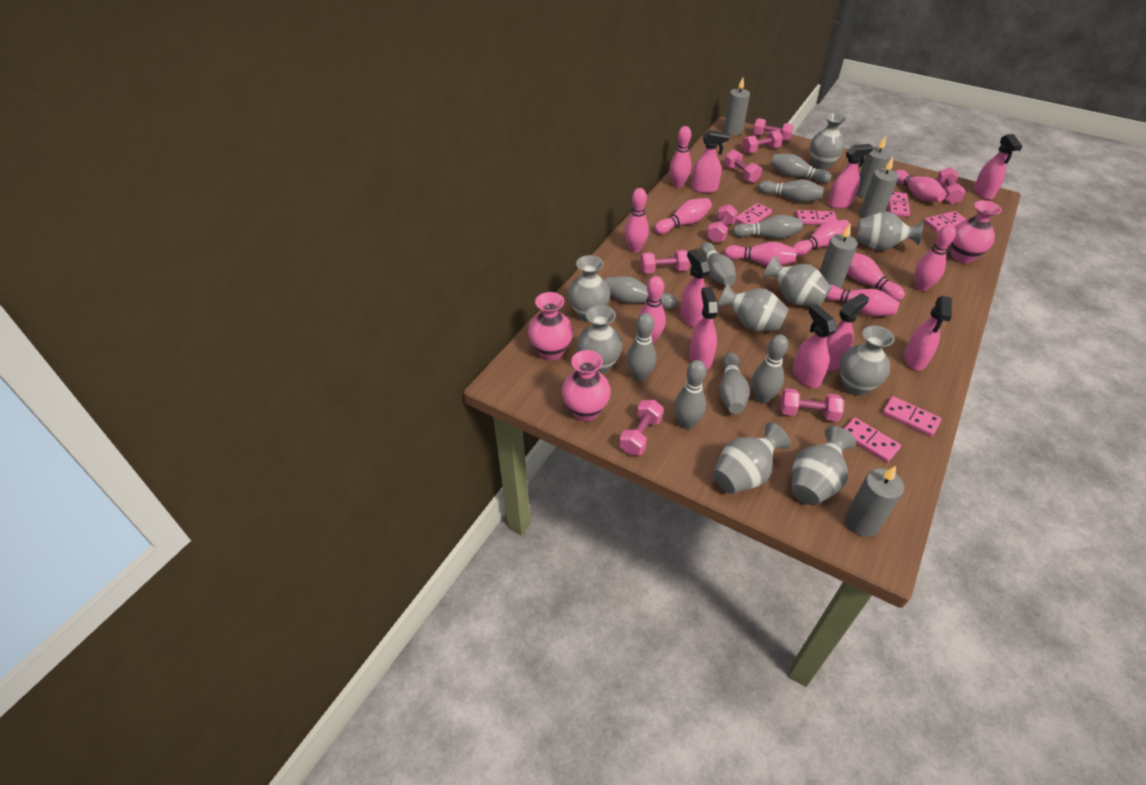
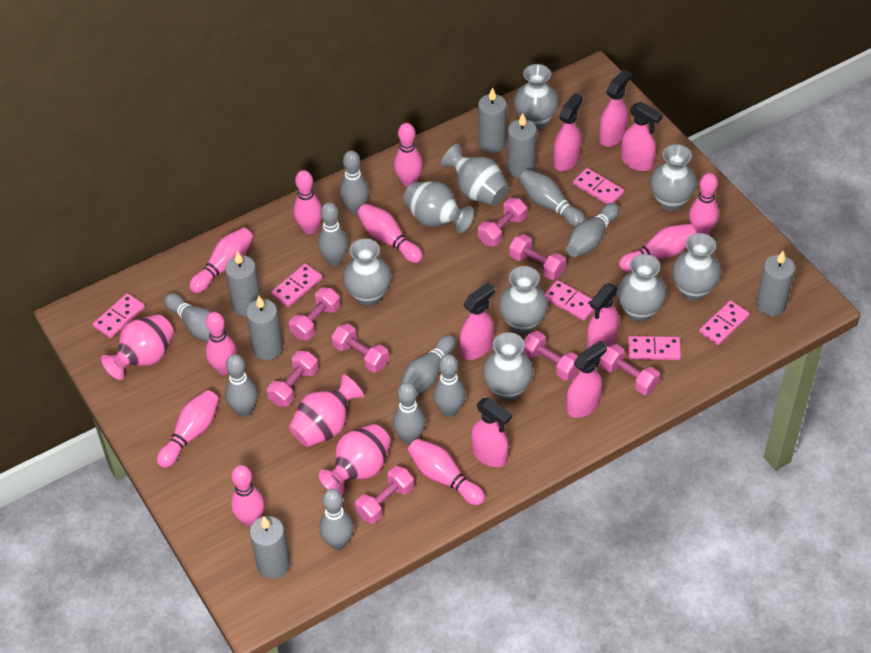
grey bowling pin: 9 -> 10
grey candle: 5 -> 6
pink spray bottle: 8 -> 7

